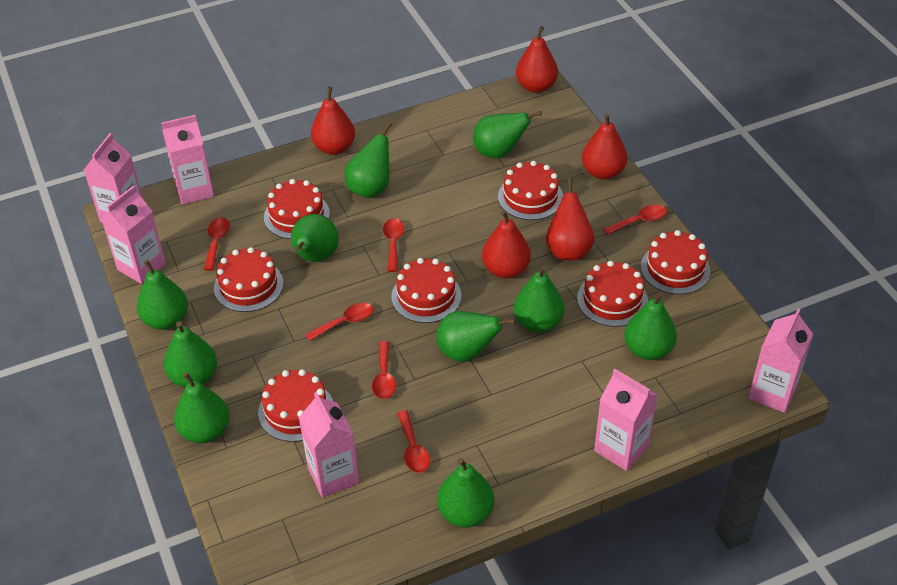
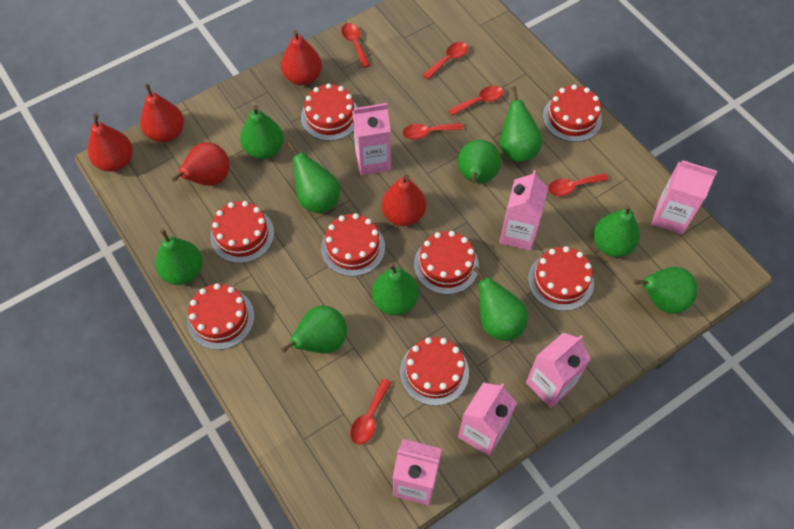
red cake: 7 -> 8

